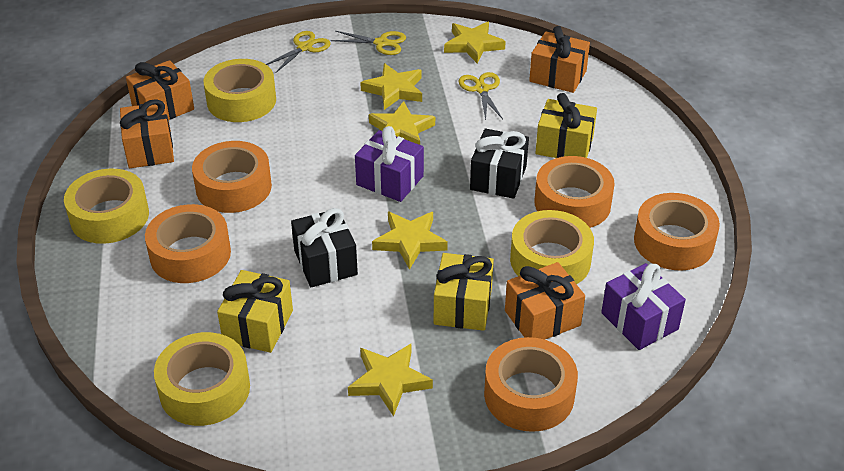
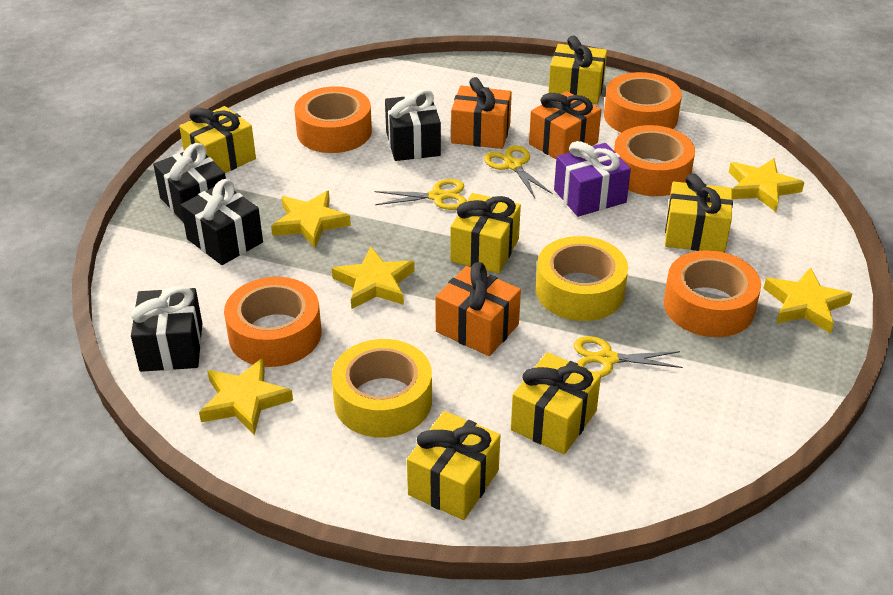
black gift: 2 -> 4
orange gift: 4 -> 3
purple gift: 2 -> 1
yellow gift: 3 -> 6
yellow tape: 4 -> 2

